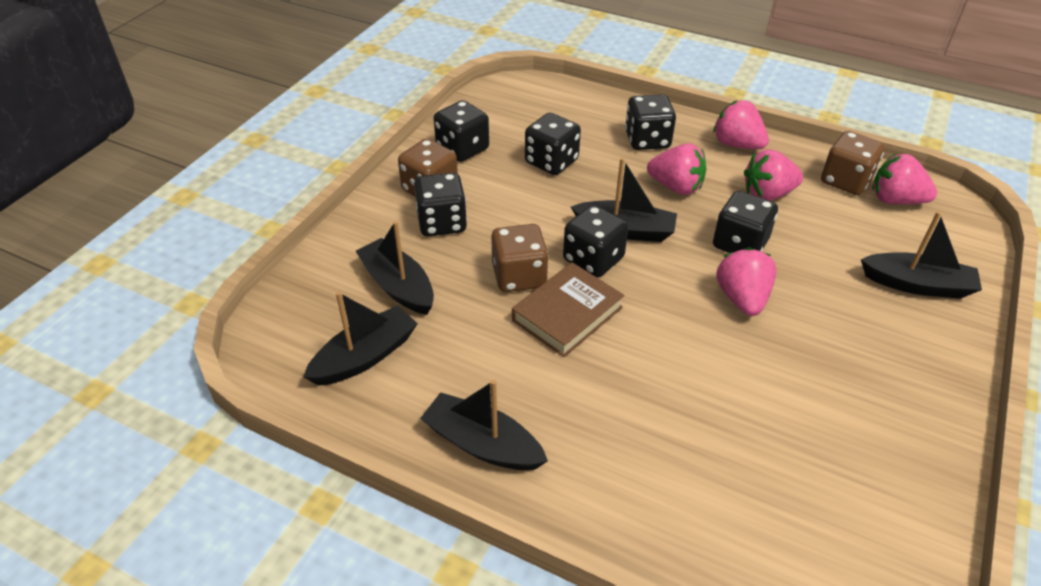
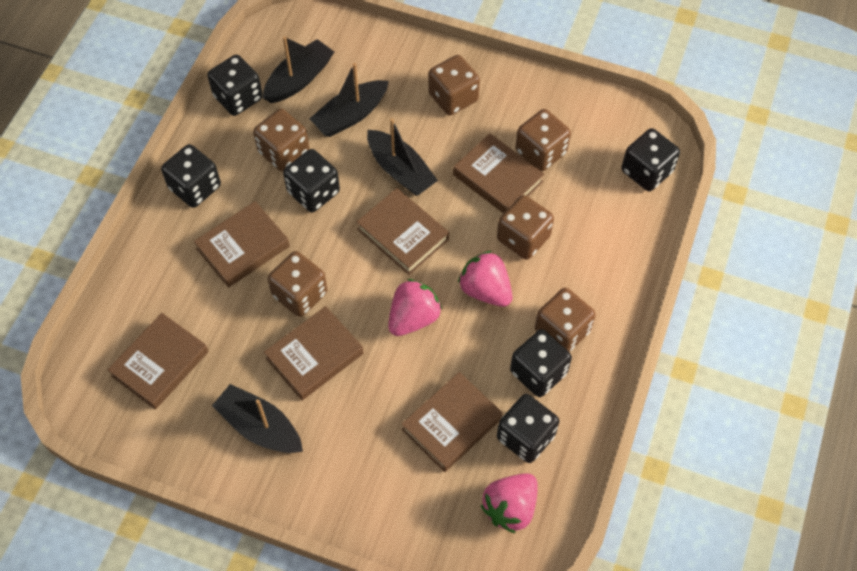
black boat: 5 -> 4
brown book: 1 -> 6
brown dice: 3 -> 6
pink strawberry: 5 -> 3

